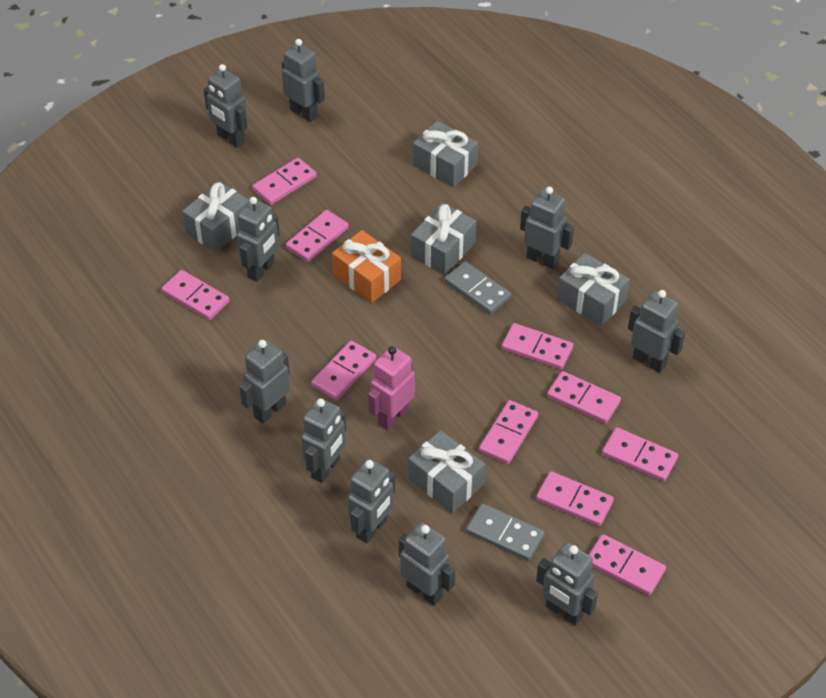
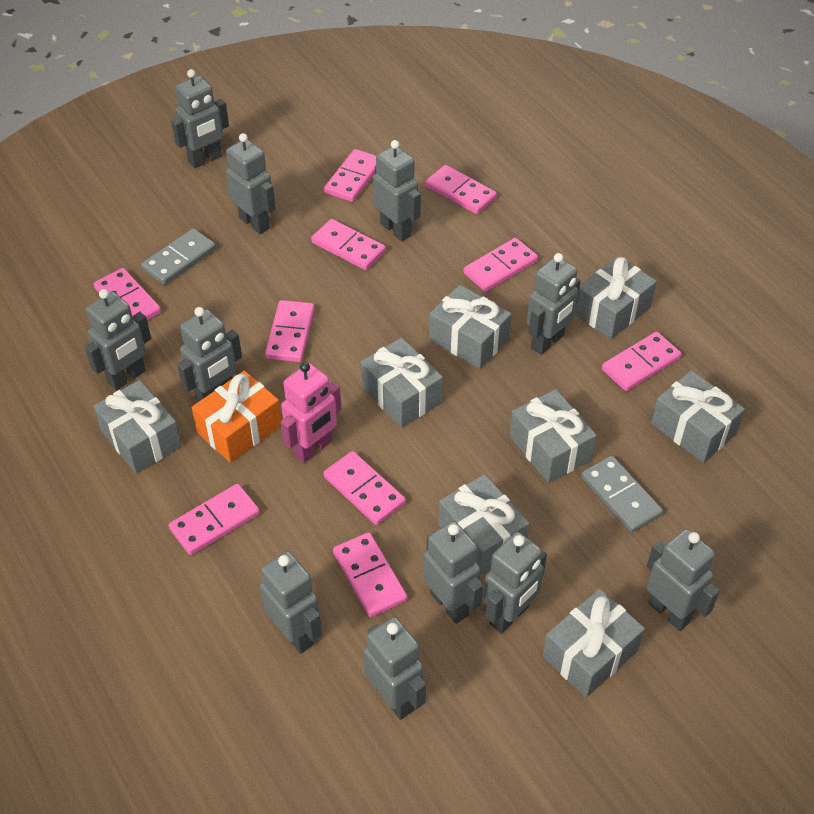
grey gift: 5 -> 8
grey robot: 10 -> 11

